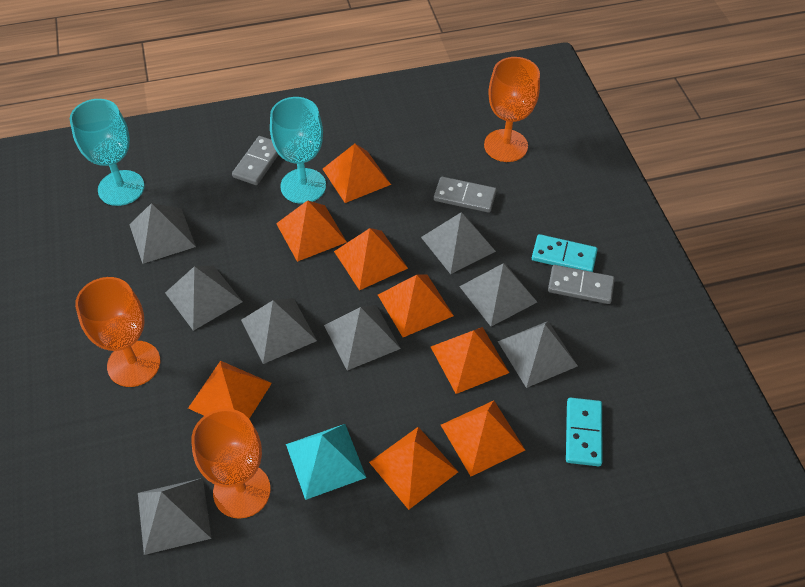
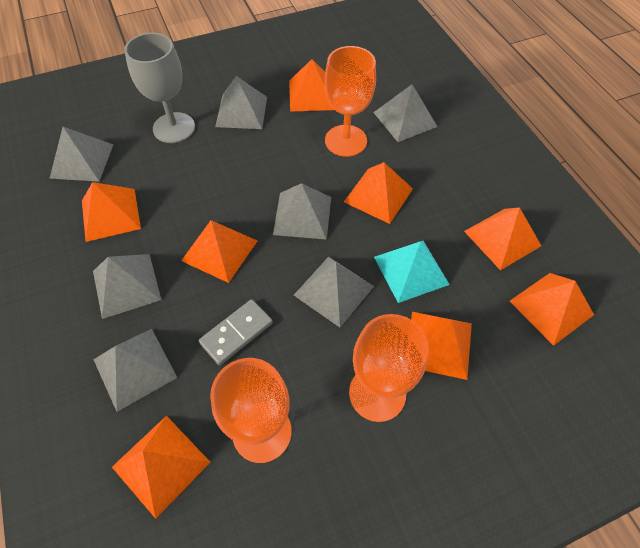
grey domino: 3 -> 1
grey goblet: 0 -> 1
grey pyramid: 8 -> 7
turquoise domino: 2 -> 0
turquoise goblet: 2 -> 0

